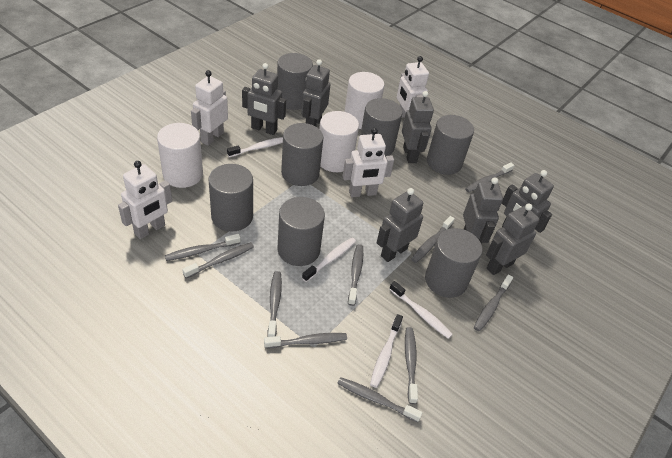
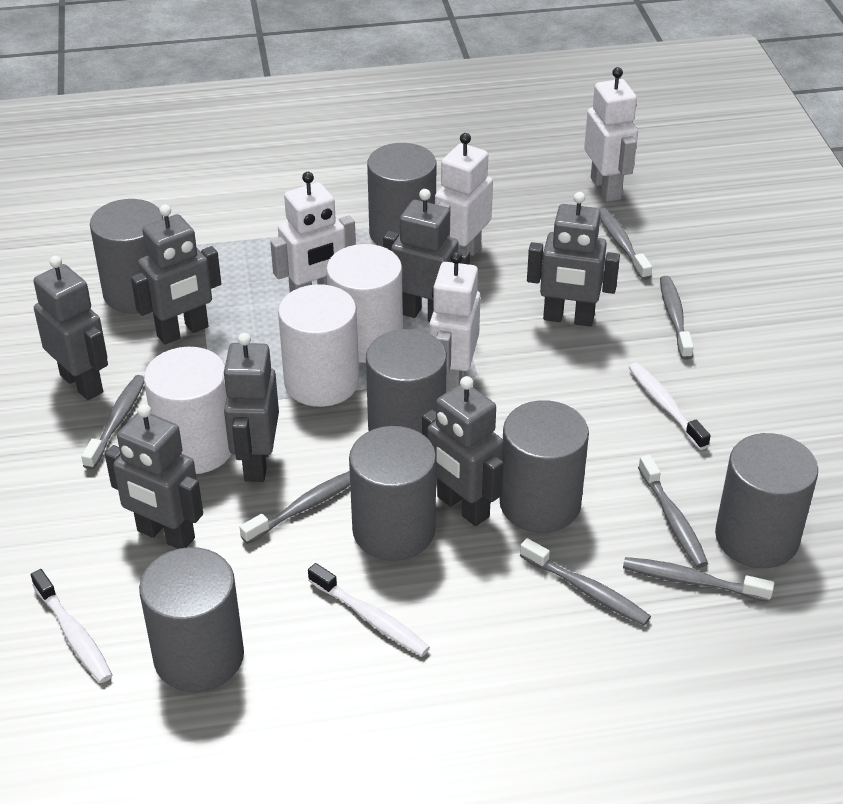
grey toothbrush: 10 -> 7
white toothbrush: 4 -> 3

